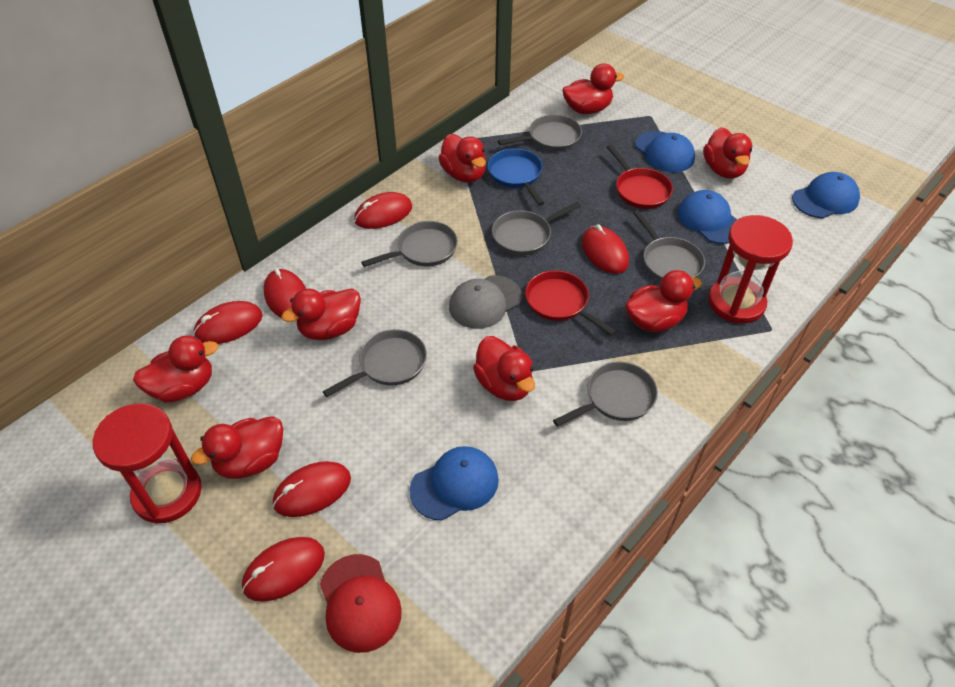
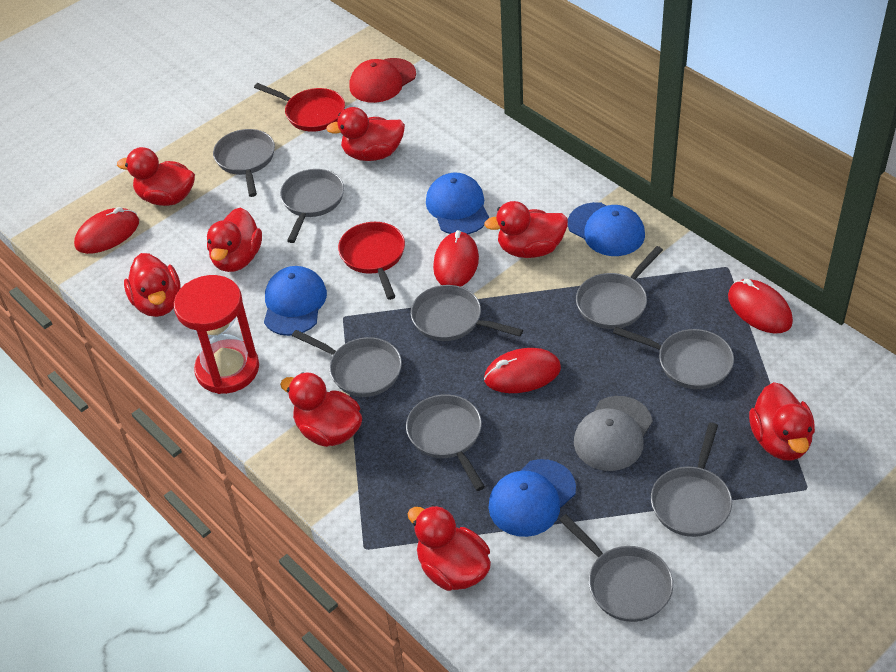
blue pan: 1 -> 0
grey pan: 6 -> 9
red hourglass: 2 -> 1
red mouse: 6 -> 4

